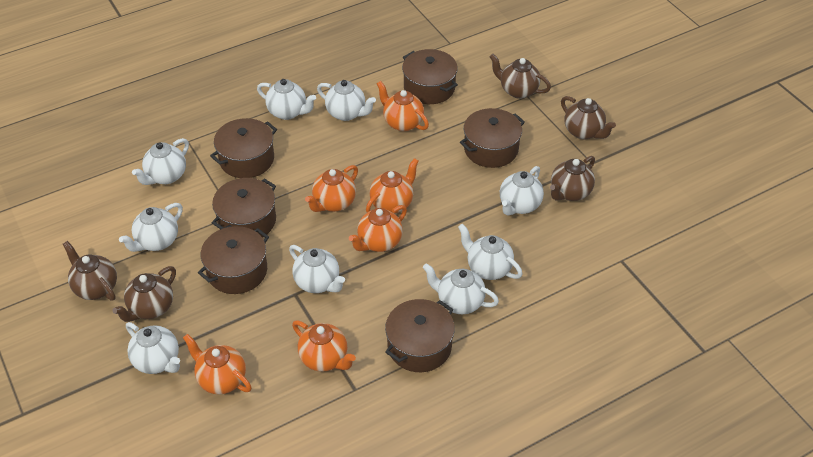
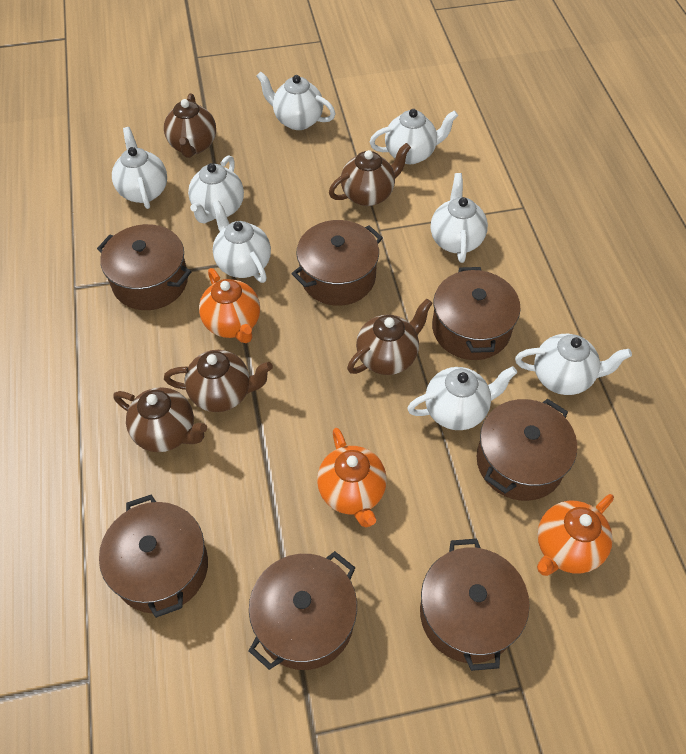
brown pot: 6 -> 7
orange teapot: 6 -> 3
white teapot: 9 -> 8

